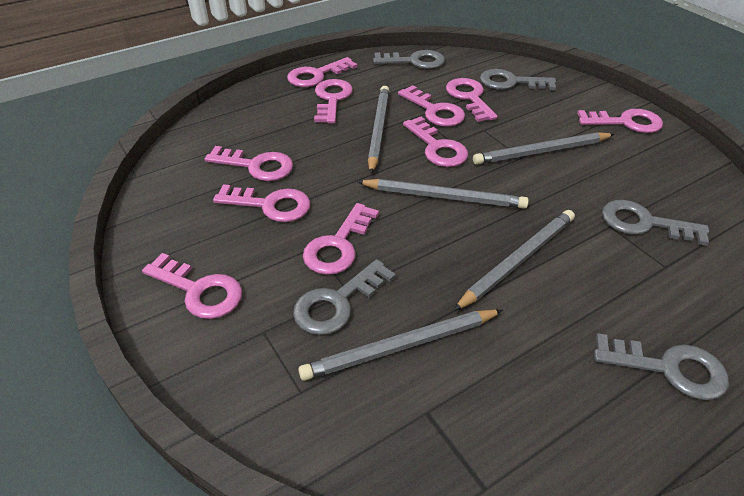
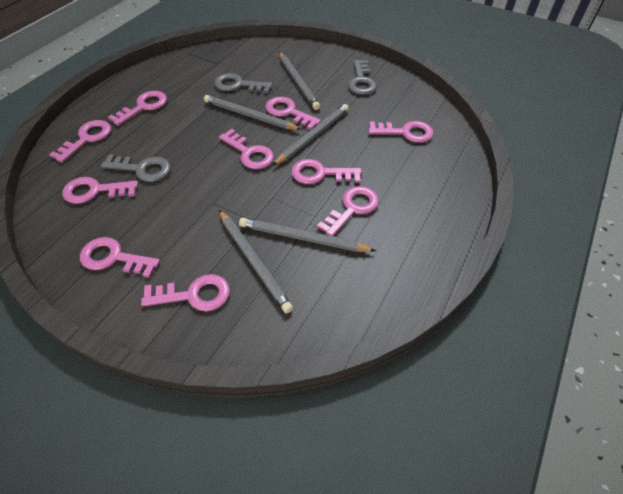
grey key: 5 -> 3

